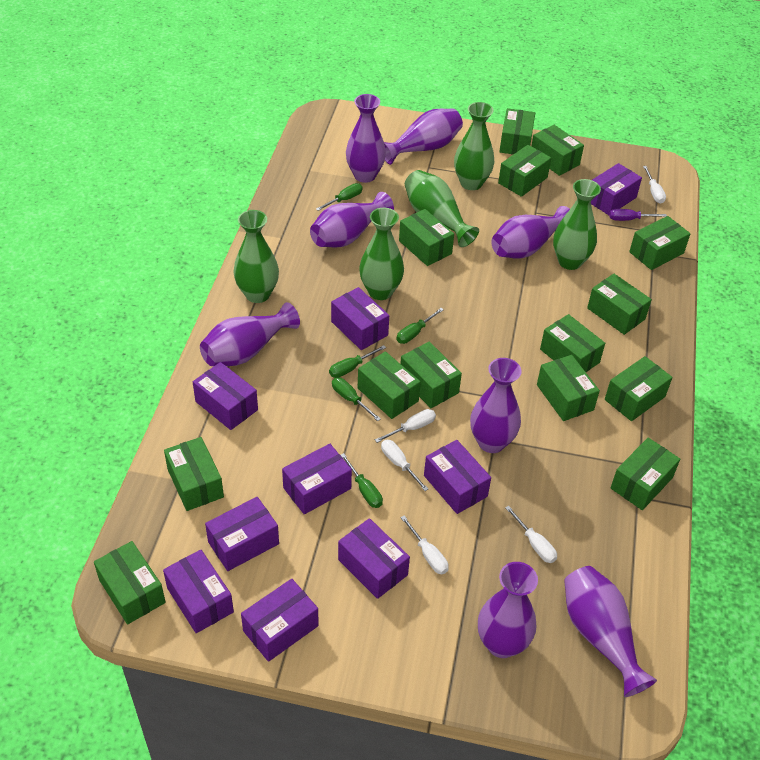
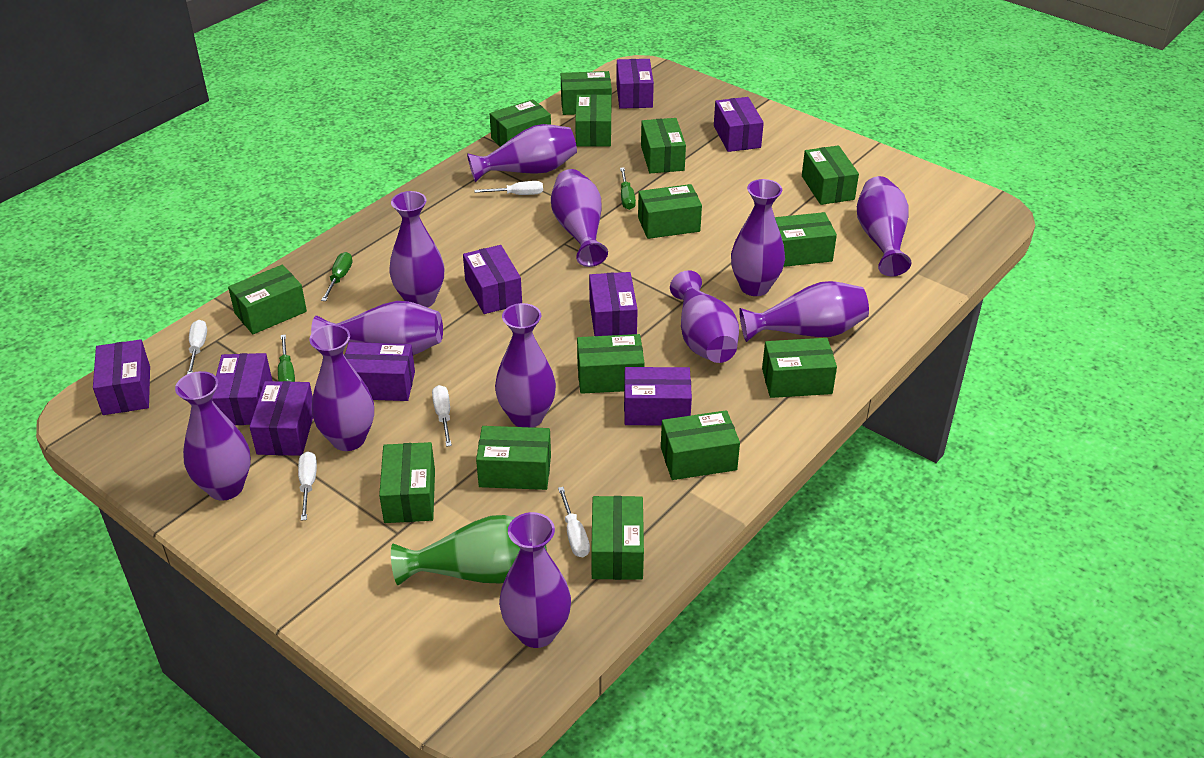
green screwdriver: 5 -> 3
green vase: 5 -> 1
purple screwdriver: 1 -> 0
purple vase: 8 -> 12

